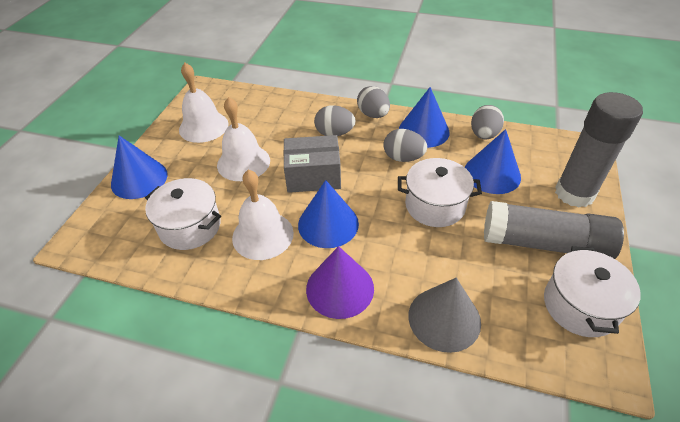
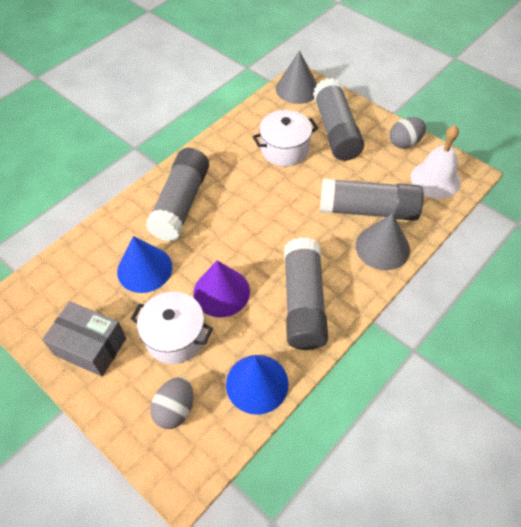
blue cone: 4 -> 2
grey cone: 1 -> 2
grey egg: 4 -> 2
grey glue stick: 2 -> 4
white bell: 3 -> 1
white pot: 3 -> 2

